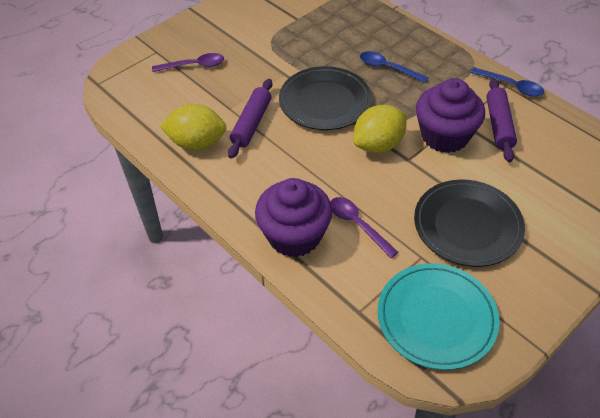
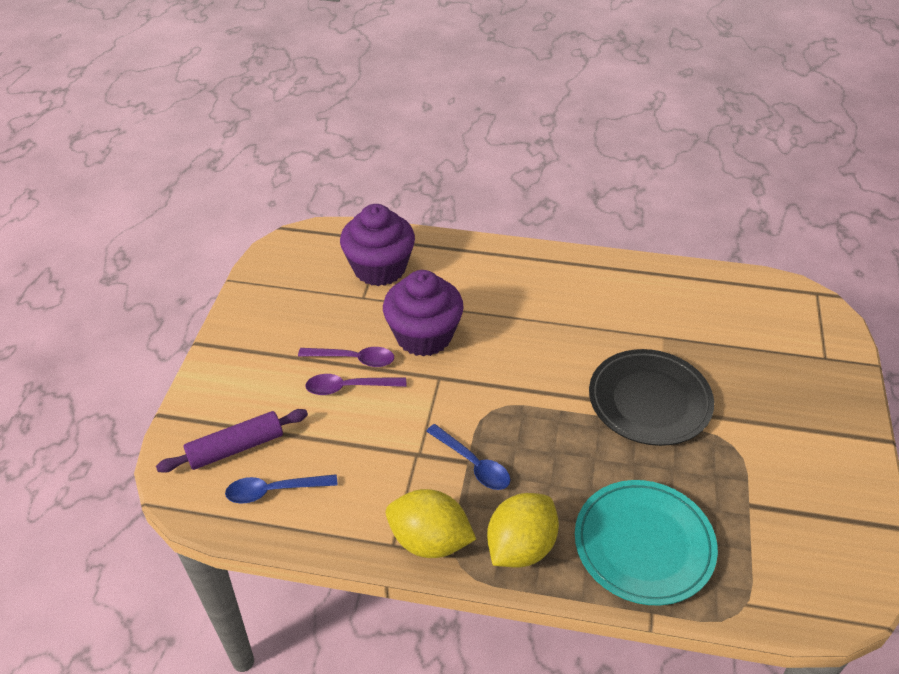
black plate: 2 -> 1
purple rolling pin: 2 -> 1

